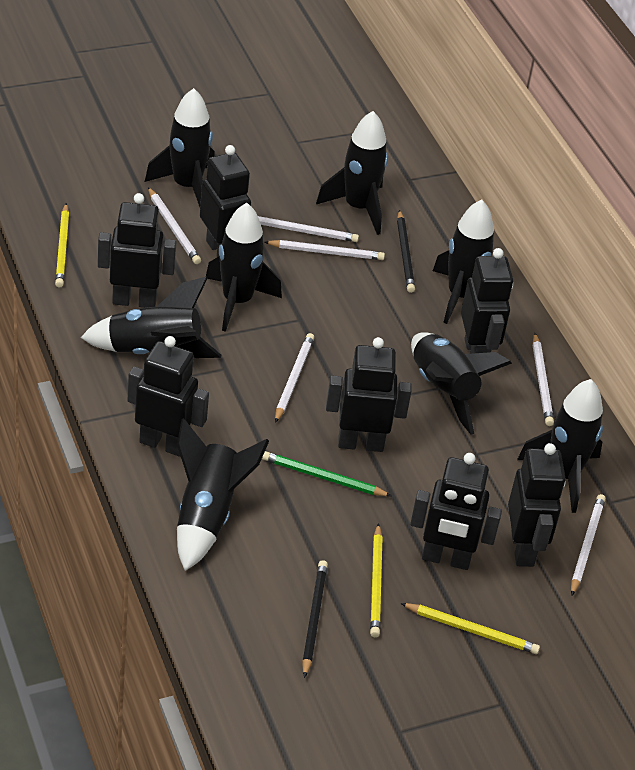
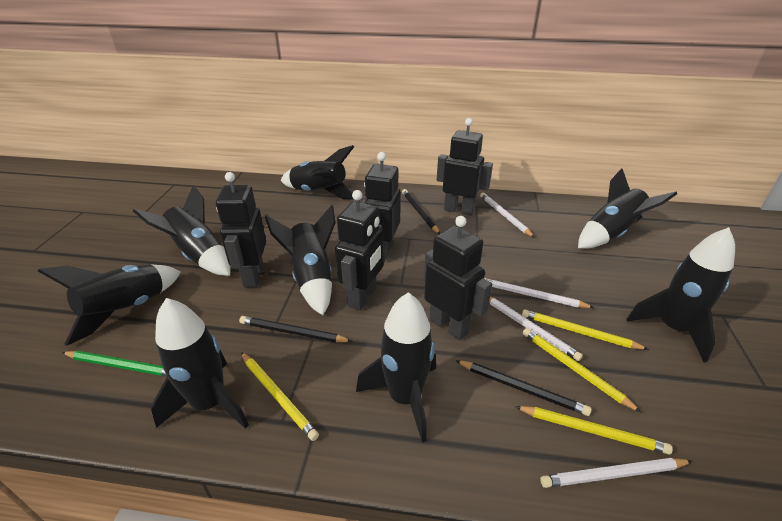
black pencil: 2 -> 3
black robot: 7 -> 5
white pencil: 6 -> 4
yellow pencil: 3 -> 4

